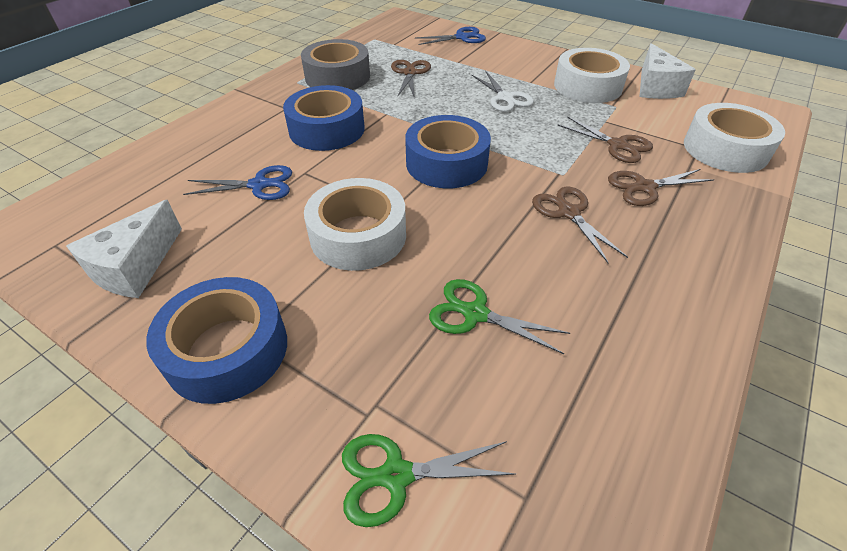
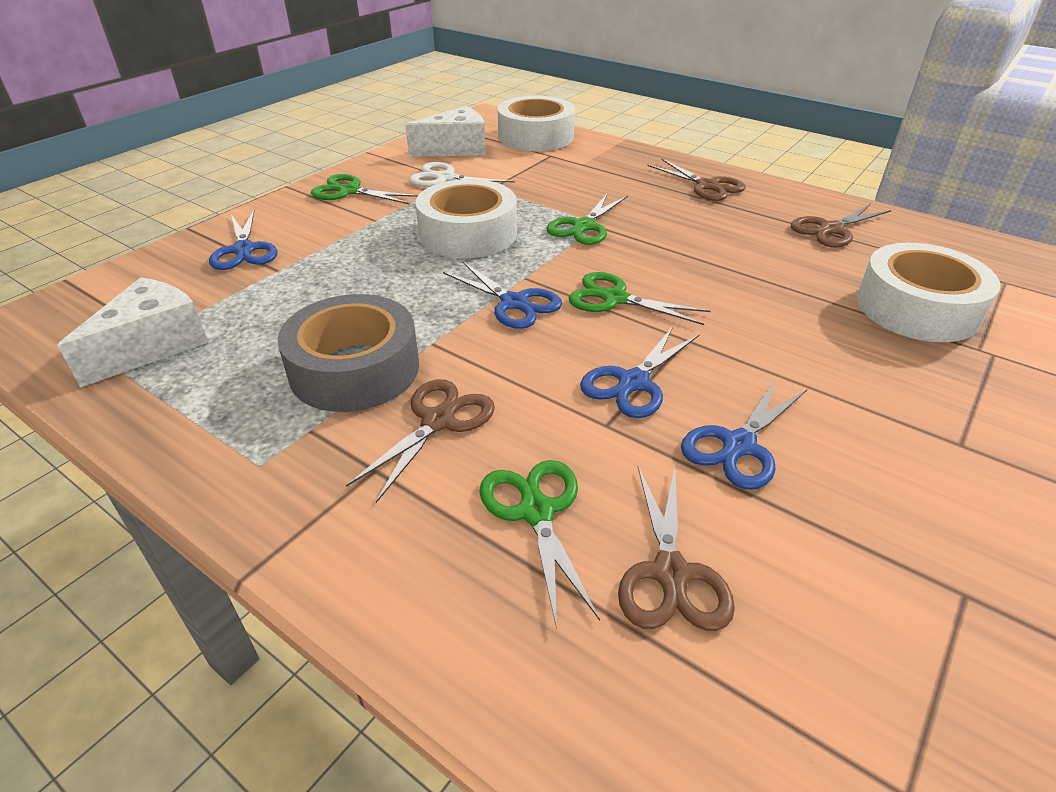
blue scissors: 2 -> 4
blue tape: 3 -> 0
green scissors: 2 -> 4

